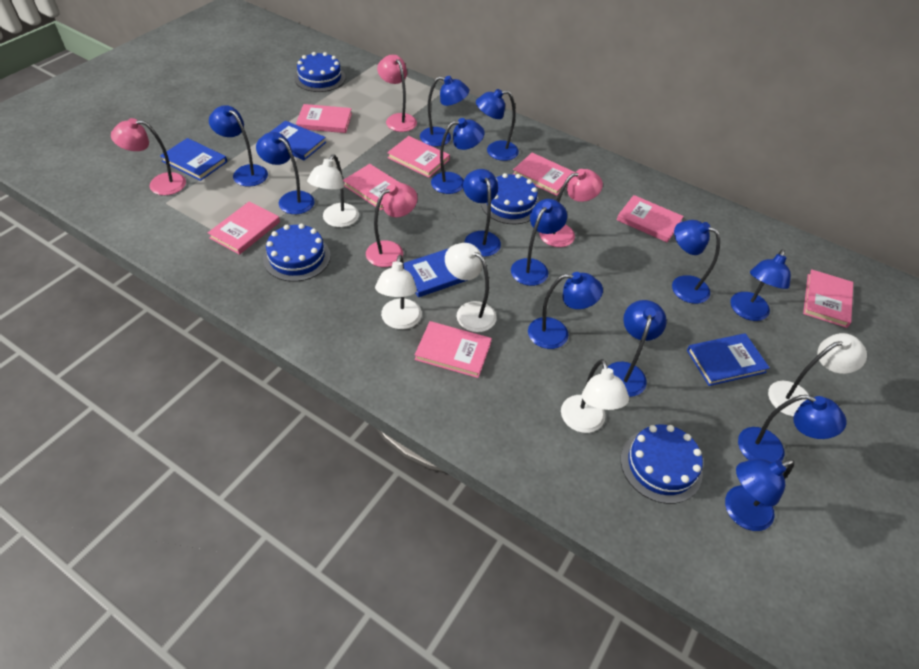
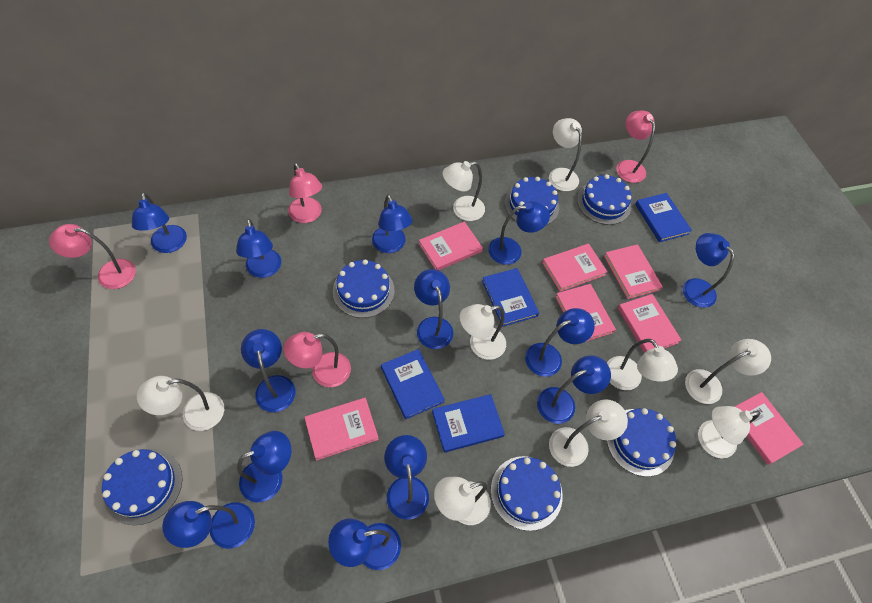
blue cake: 4 -> 6
pink book: 8 -> 7
white lamp: 5 -> 9

